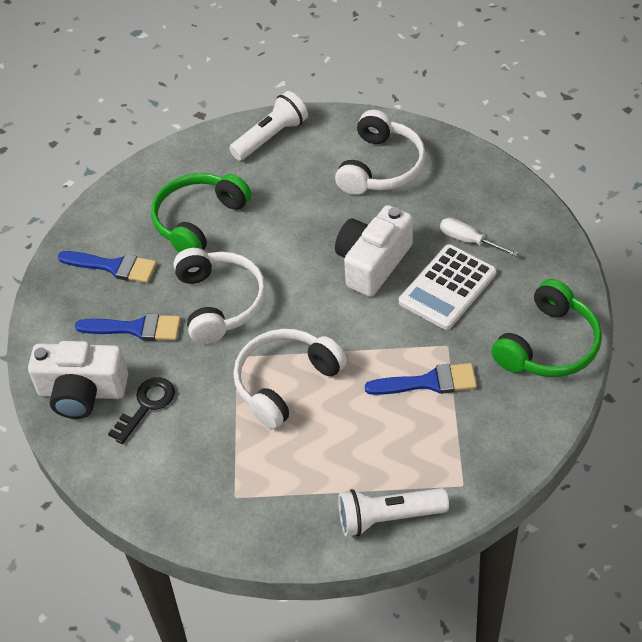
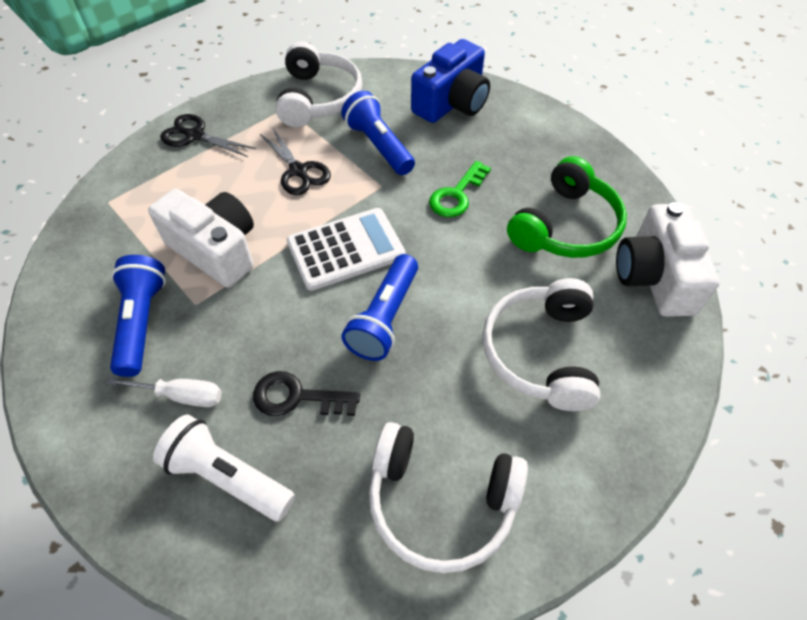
black scissors: 0 -> 2
blue brush: 3 -> 0
blue camera: 0 -> 1
blue flashlight: 0 -> 3
green headphones: 2 -> 1
green key: 0 -> 1
white flashlight: 2 -> 1

